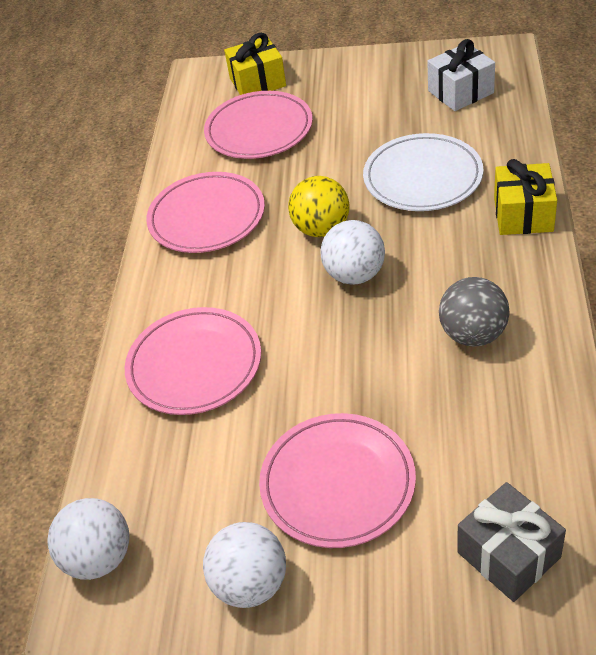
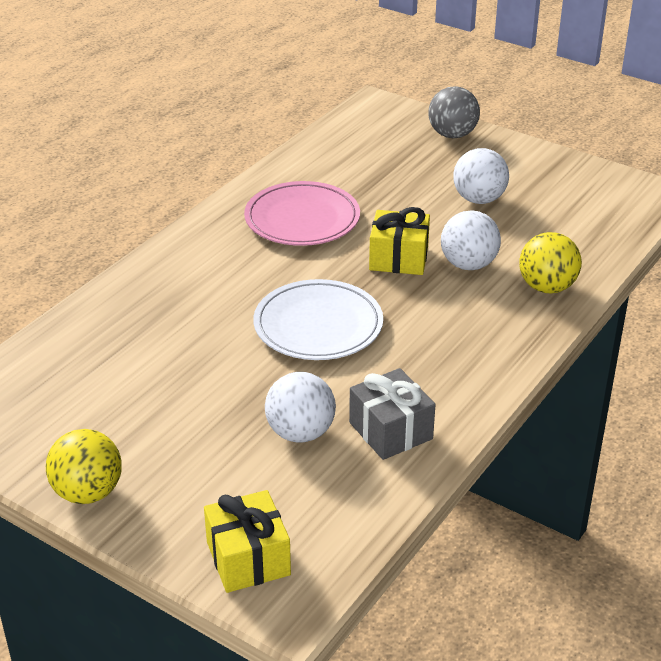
pink plate: 4 -> 1
white gift: 1 -> 0
yellow ball: 1 -> 2

